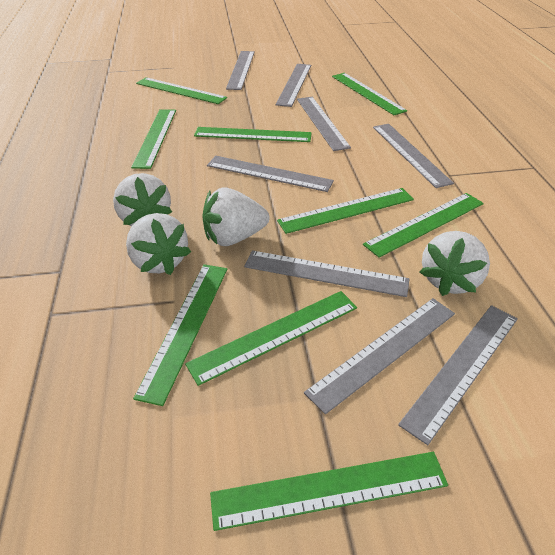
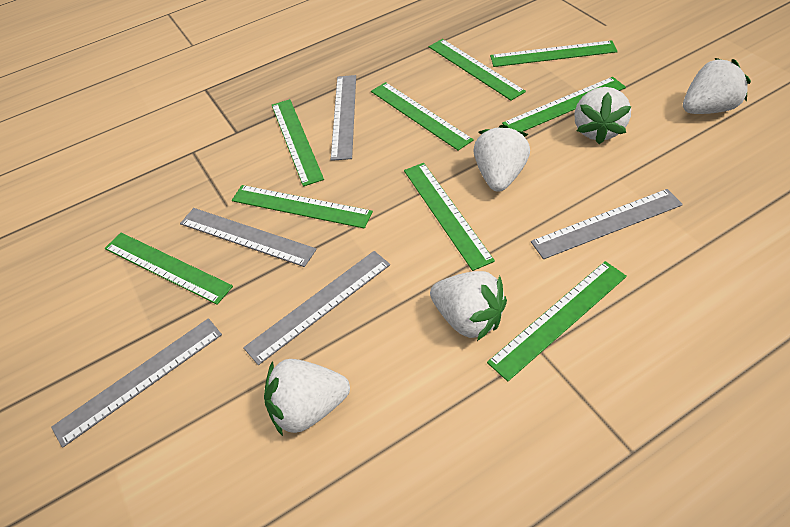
grey ruler: 8 -> 5
white strawberry: 4 -> 5

